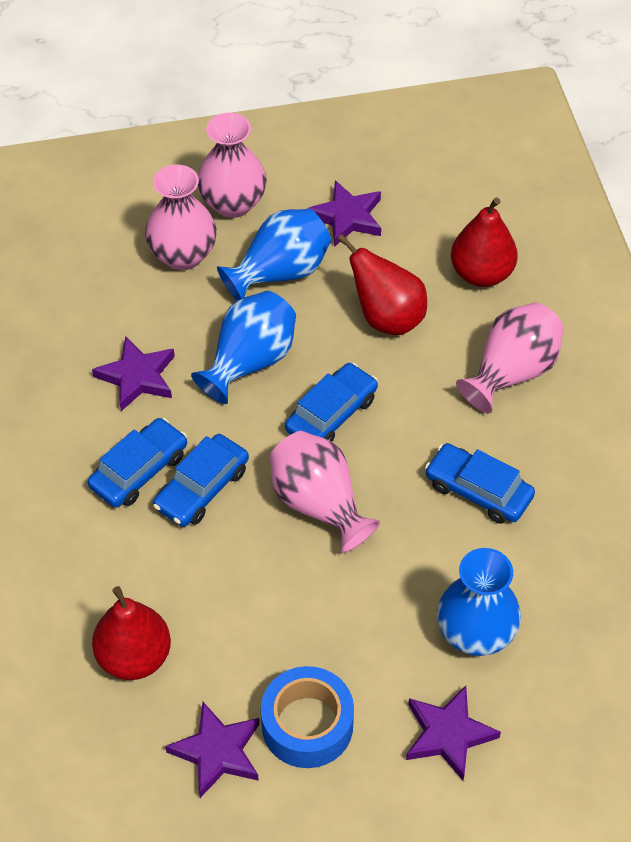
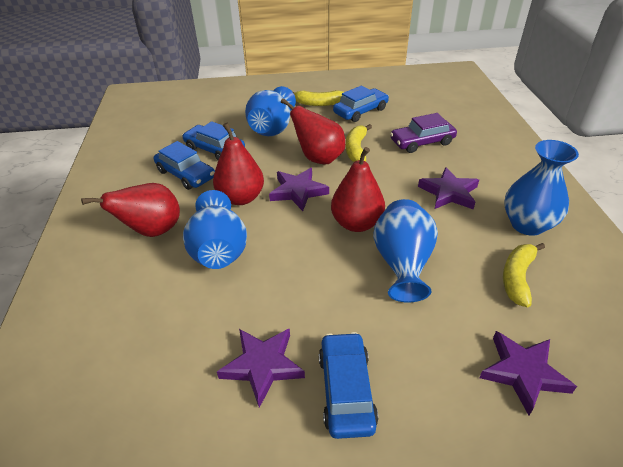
blue tape: 1 -> 0
blue vase: 3 -> 4
pink vase: 4 -> 0
purple car: 0 -> 1
red pear: 3 -> 4
yellow banana: 0 -> 3

